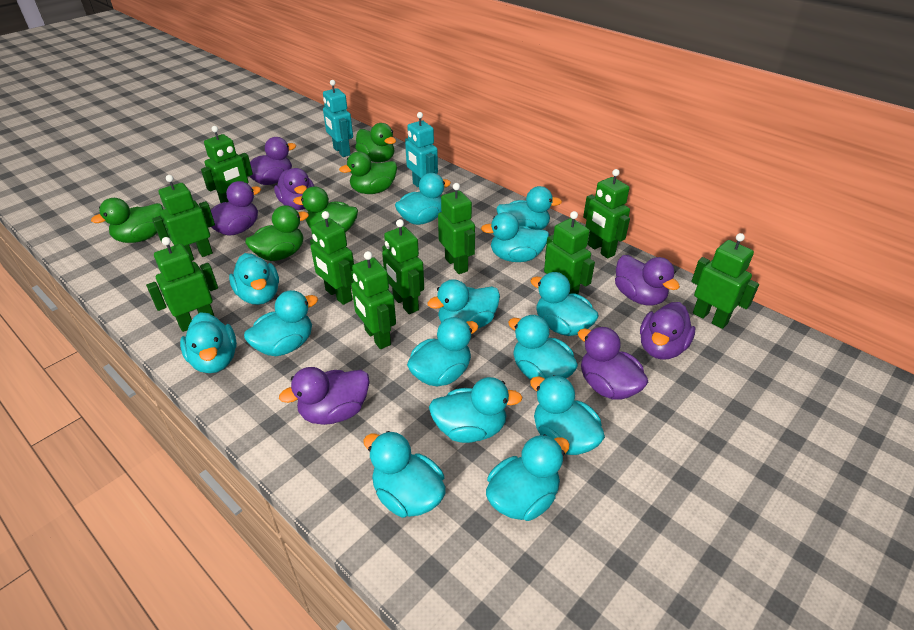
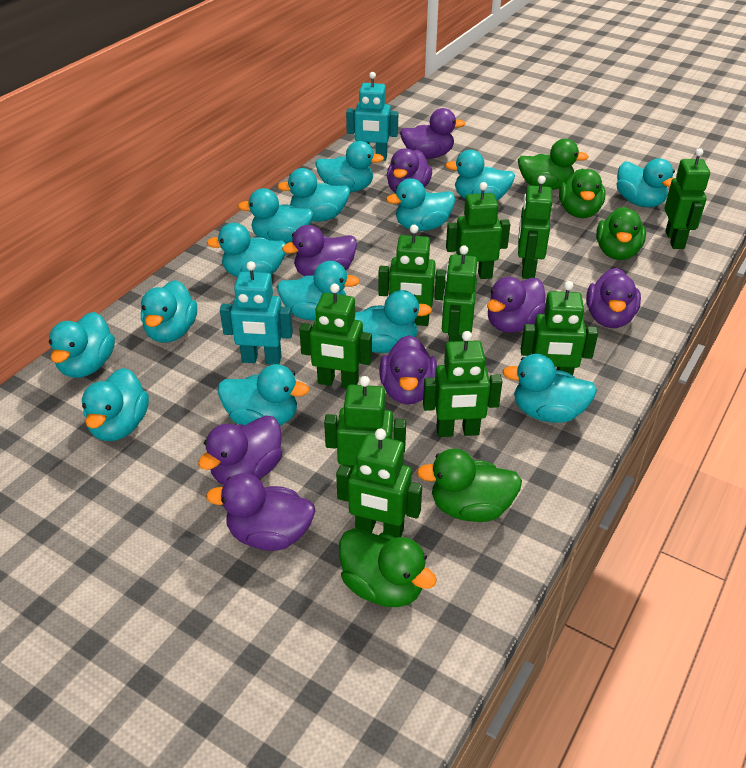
purple duck: 7 -> 8

